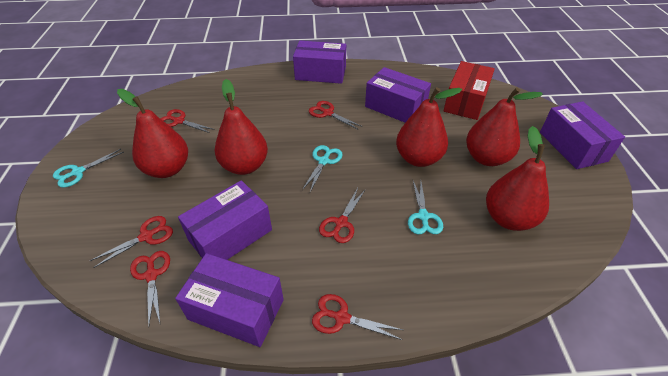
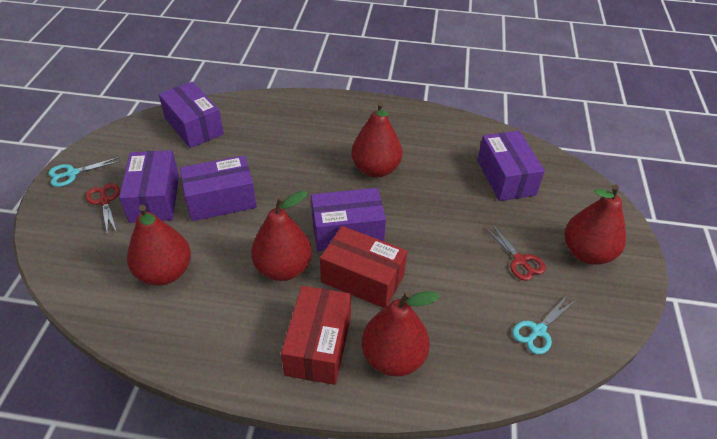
red box: 1 -> 2
red scissors: 6 -> 2
turquoise scissors: 3 -> 2

